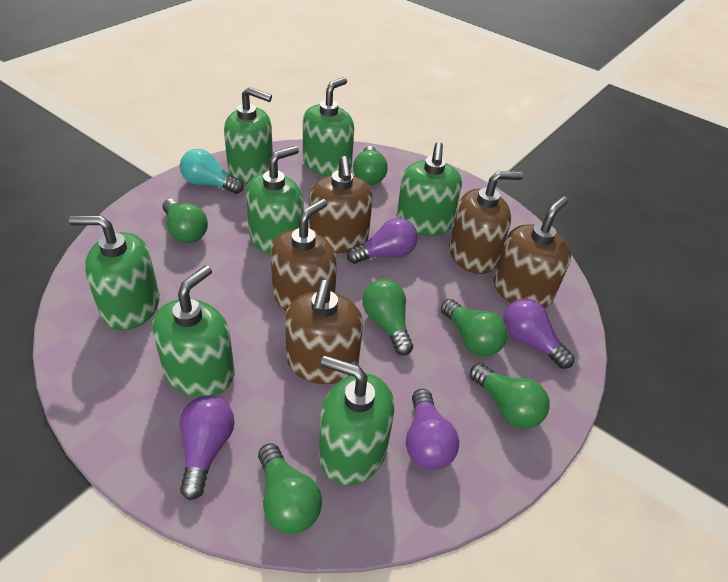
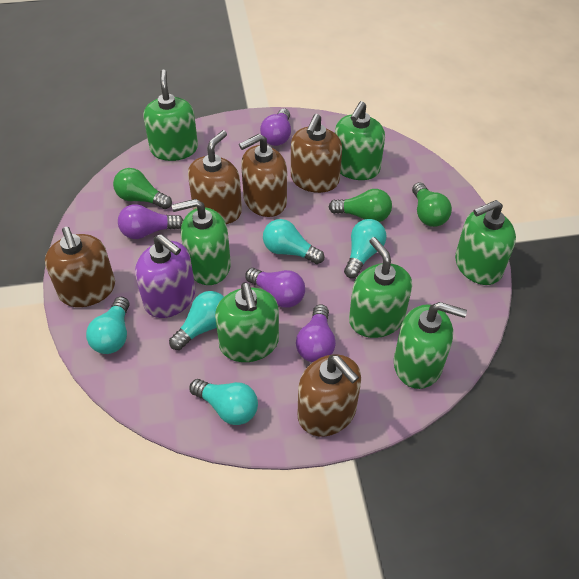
green light bulb: 6 -> 3
purple soap dispenser: 0 -> 1
turquoise light bulb: 1 -> 5

